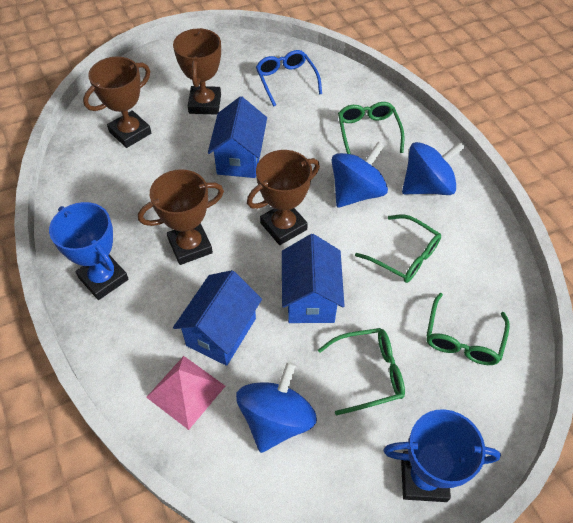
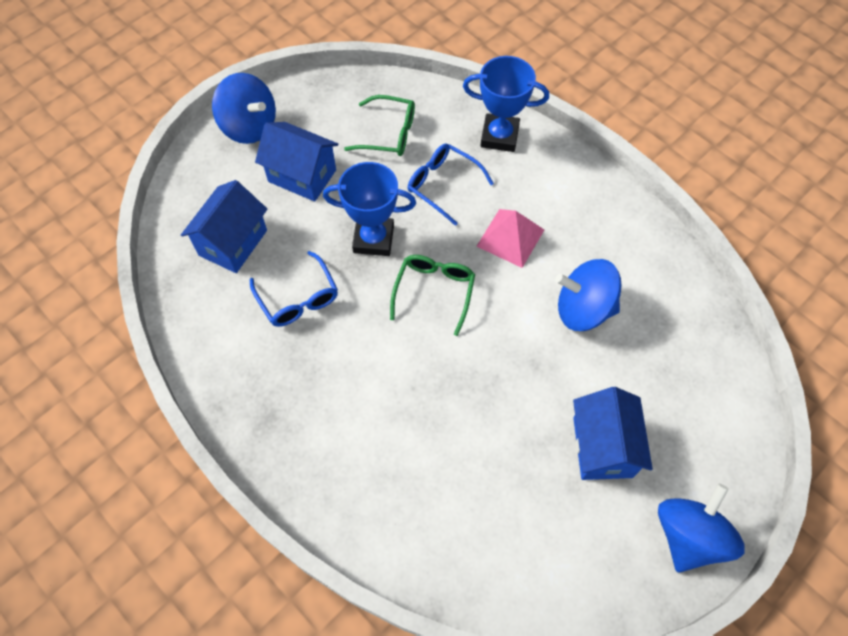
blue glasses: 1 -> 2
brown trophy: 4 -> 0
green glasses: 4 -> 2

